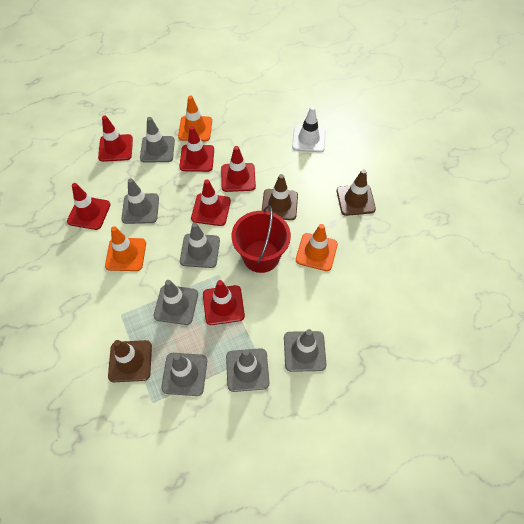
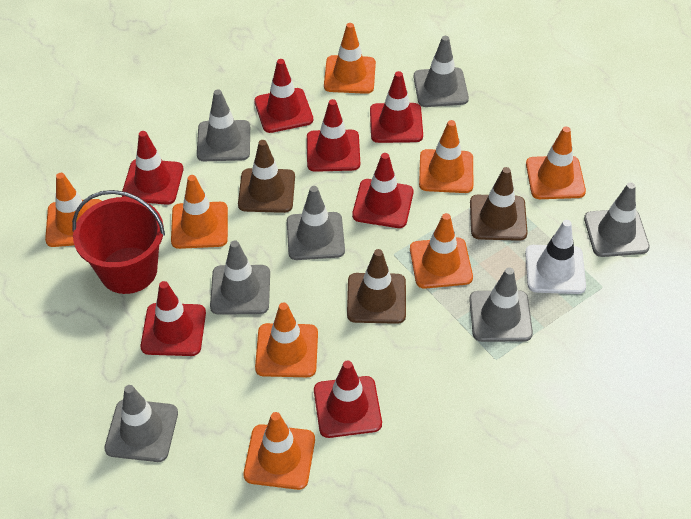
orange traffic cone: 3 -> 8
red traffic cone: 6 -> 7

